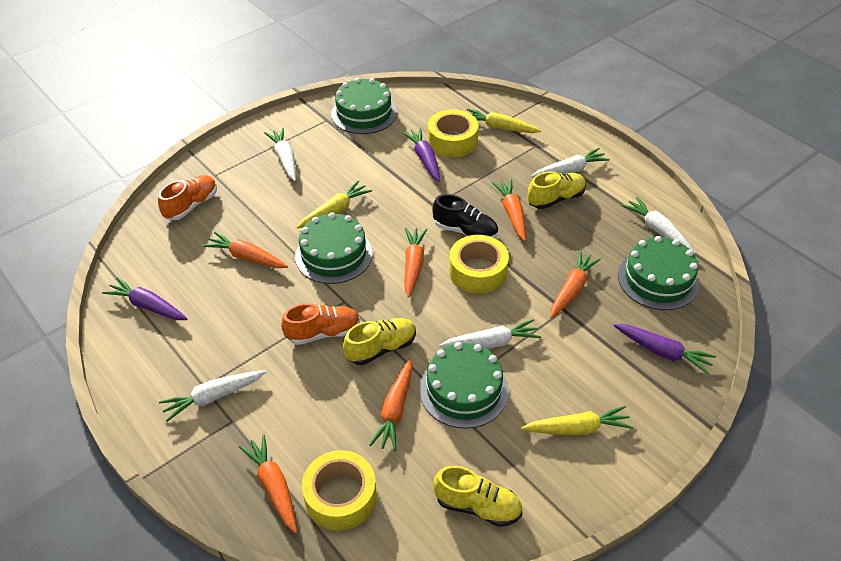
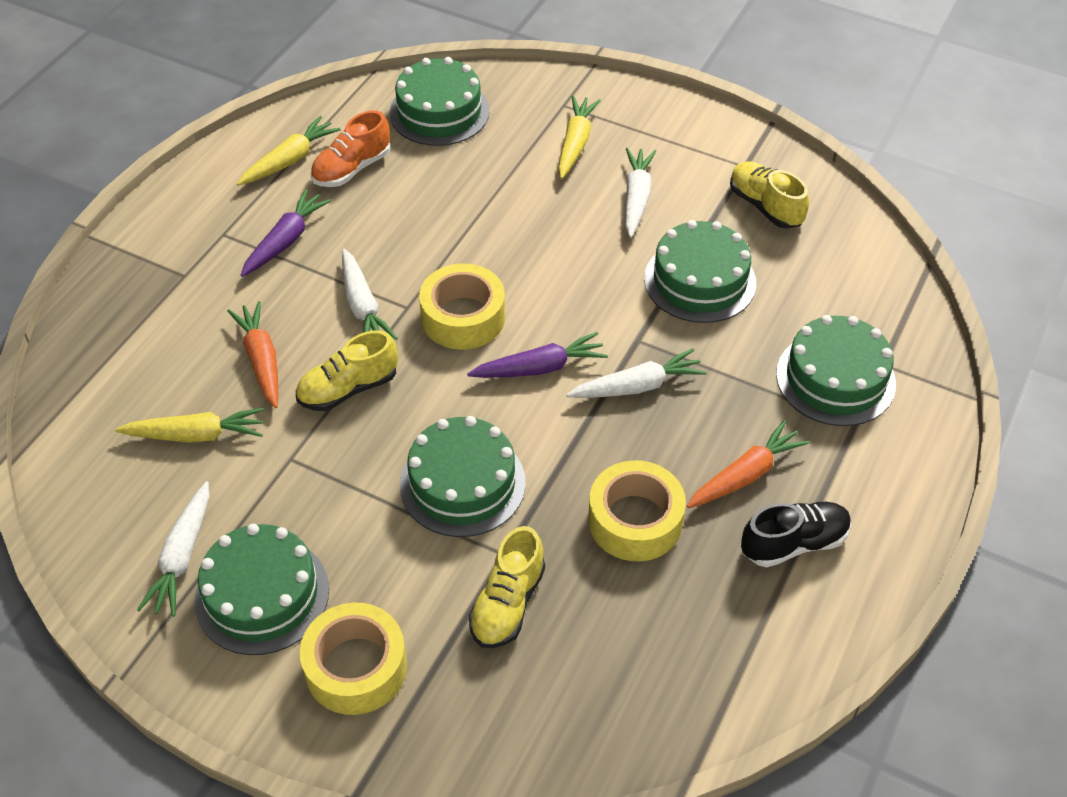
green cake: 4 -> 5
orange carrot: 6 -> 2
orange shoe: 2 -> 1
purple carrot: 3 -> 2
white carrot: 5 -> 4

